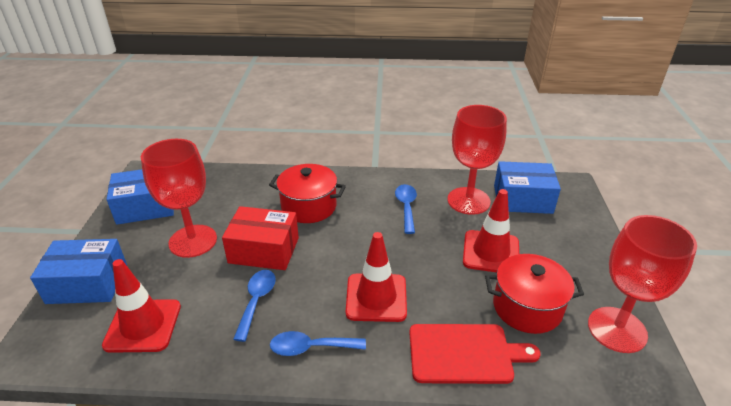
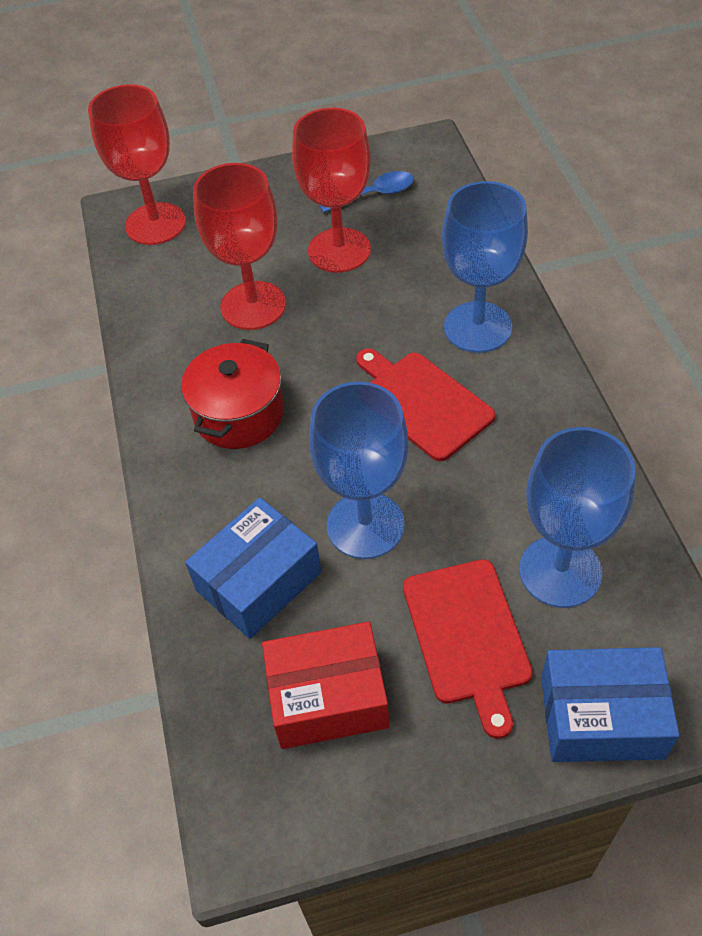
blue box: 3 -> 2
blue goblet: 0 -> 3
blue spoon: 3 -> 1
red cutting board: 1 -> 2
red pot: 2 -> 1
red traffic cone: 3 -> 0

